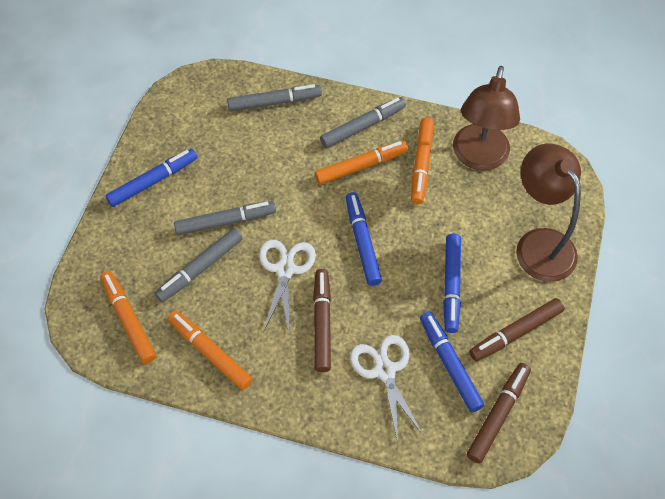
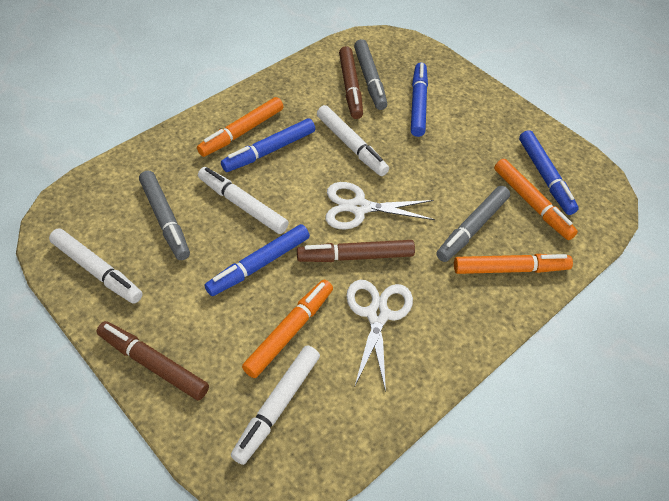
brown lamp: 2 -> 0
grey marker: 4 -> 3
white marker: 0 -> 4

